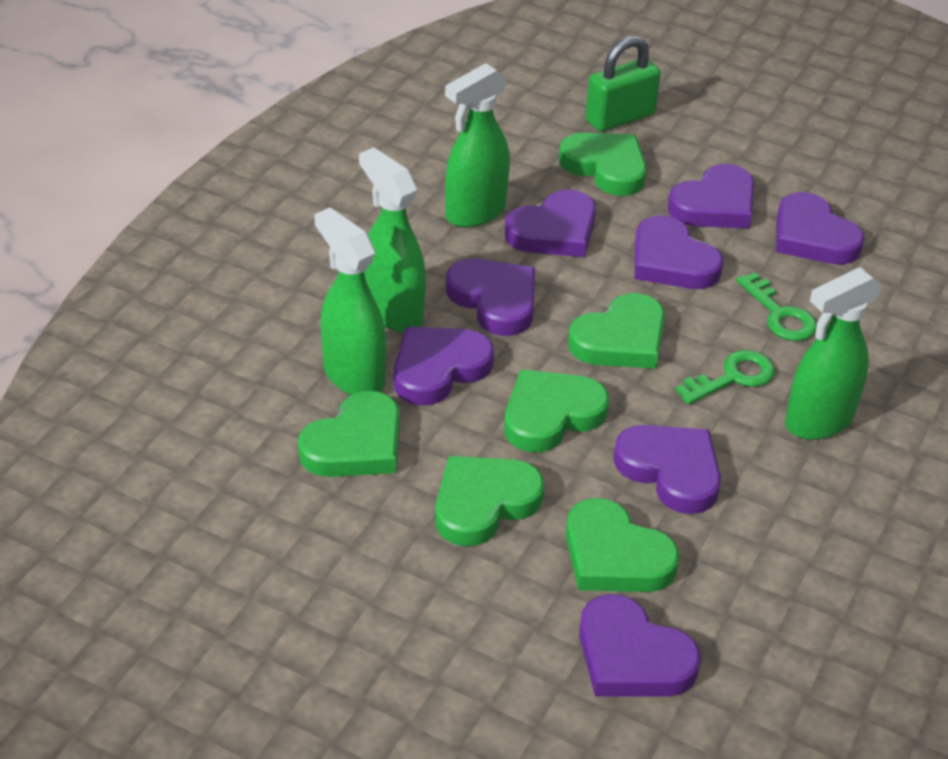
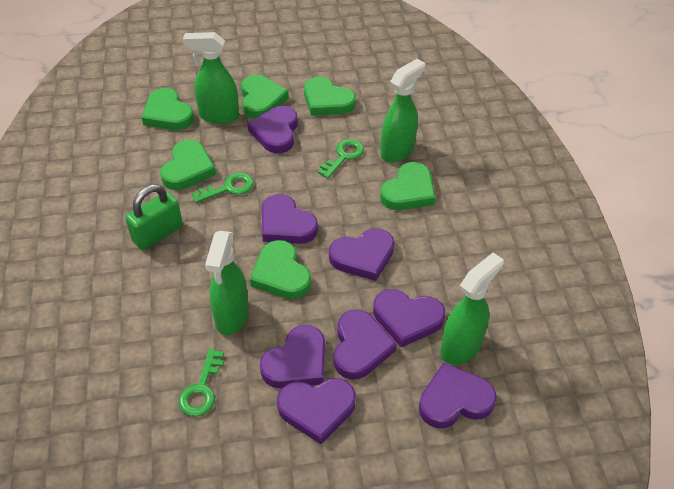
green key: 2 -> 3

